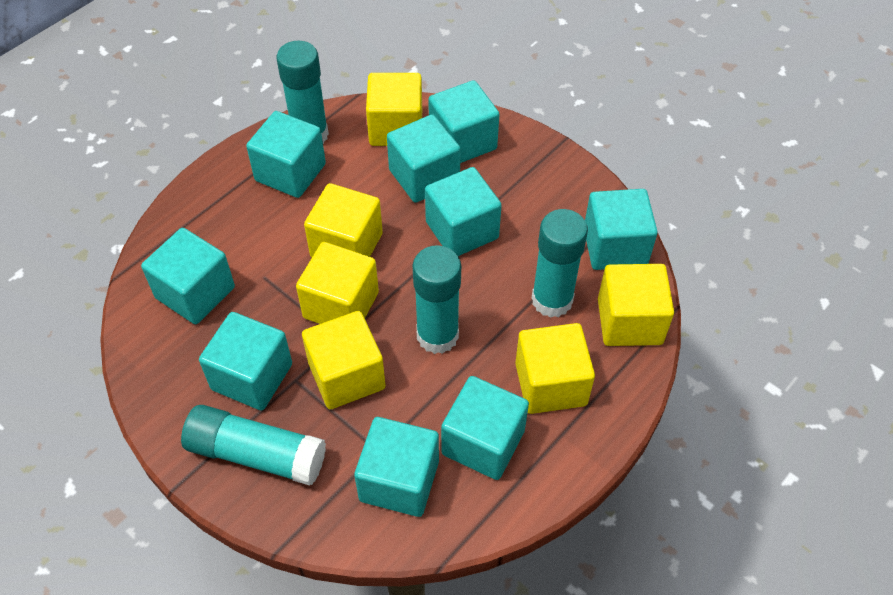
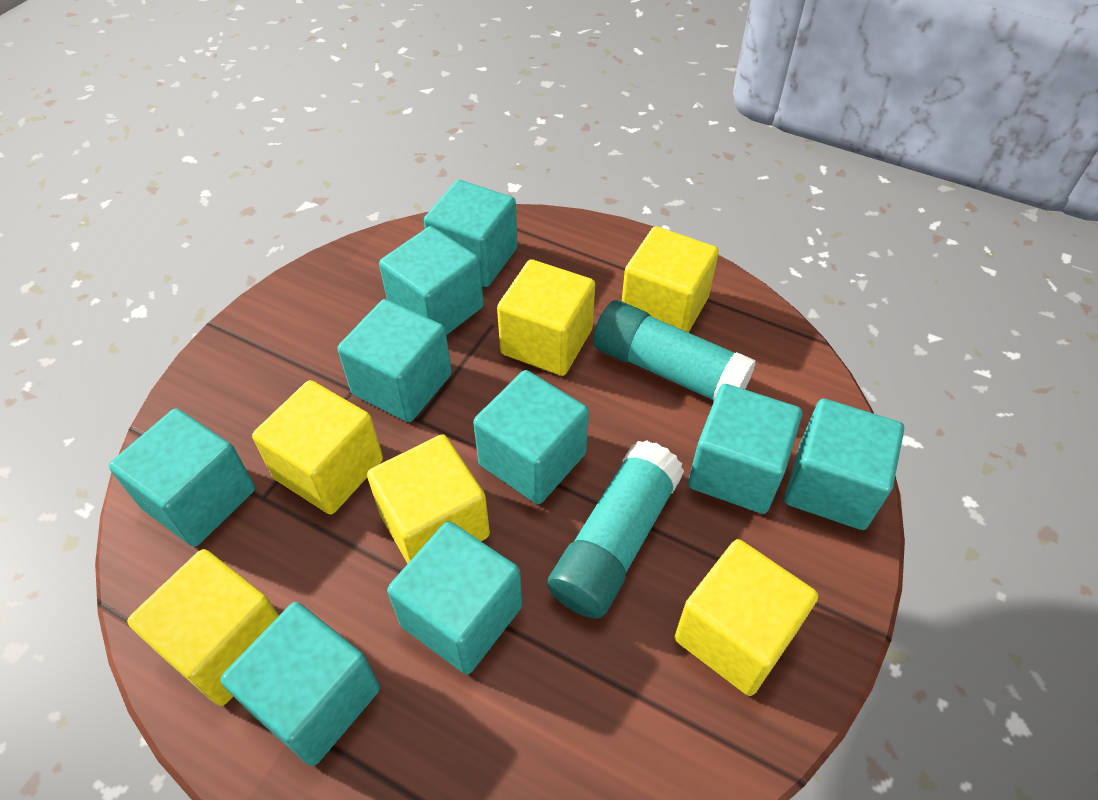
turquoise glue stick: 4 -> 2

